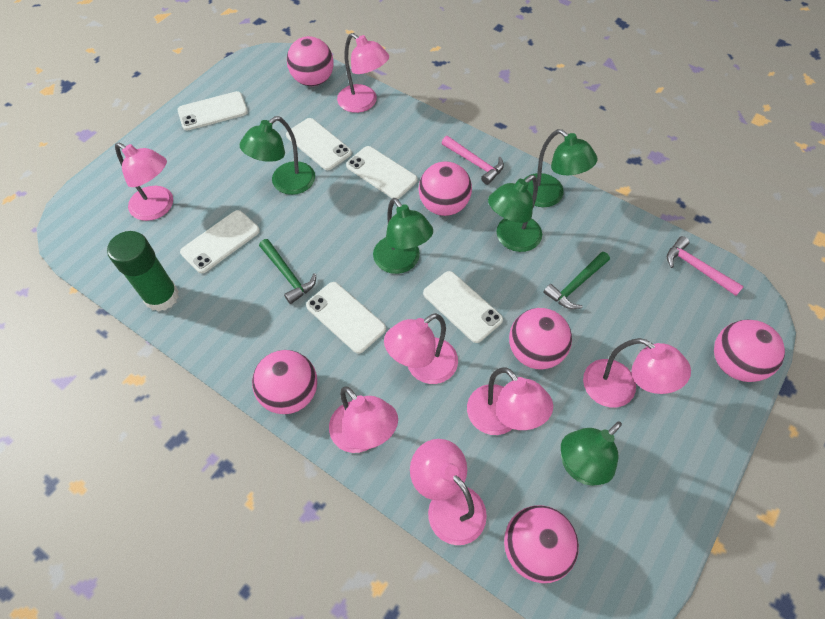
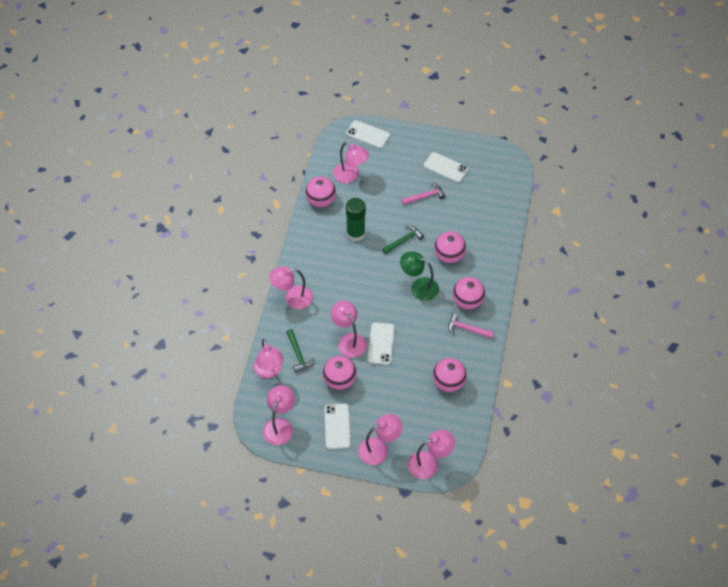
green lamp: 5 -> 1
pink ball: 6 -> 5
white phone: 6 -> 4

